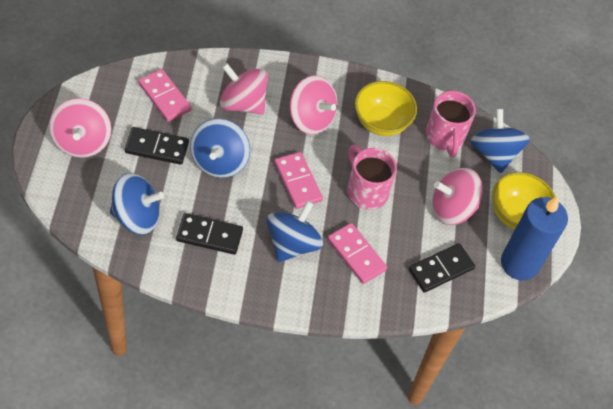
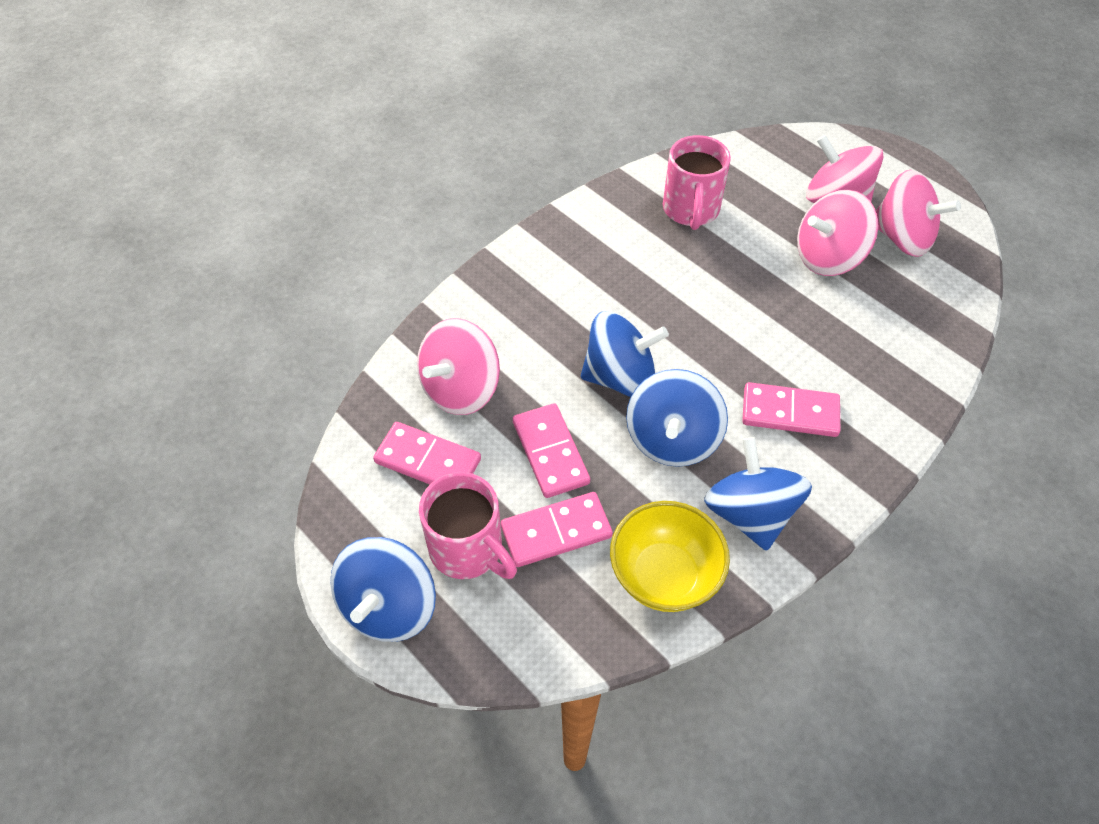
black domino: 3 -> 0
blue candle: 1 -> 0
pink domino: 3 -> 4
yellow bowl: 2 -> 1

